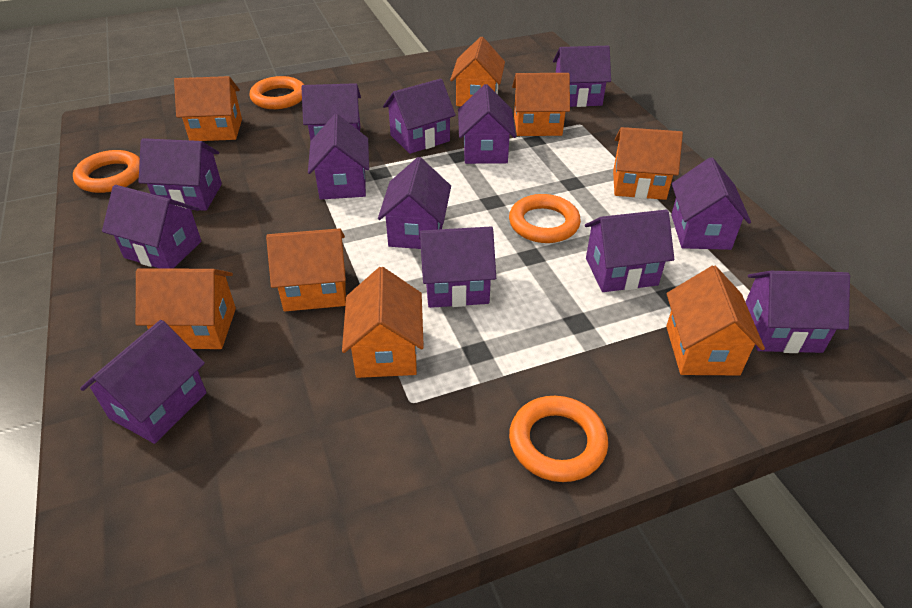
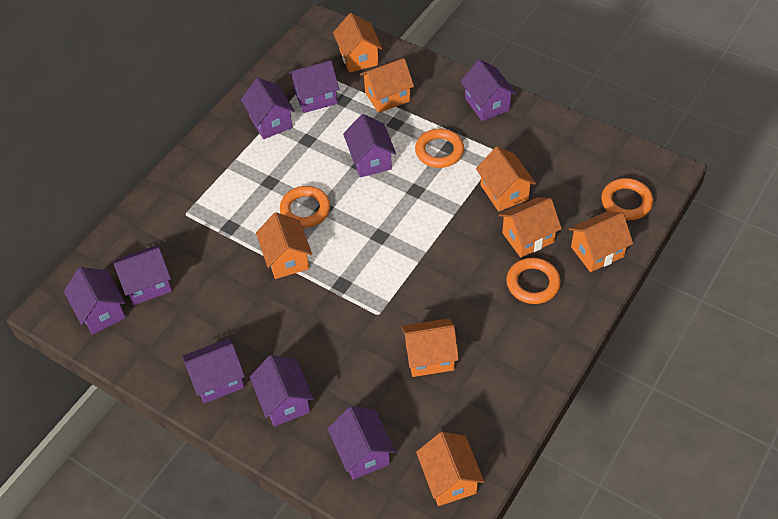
purple house: 13 -> 9

